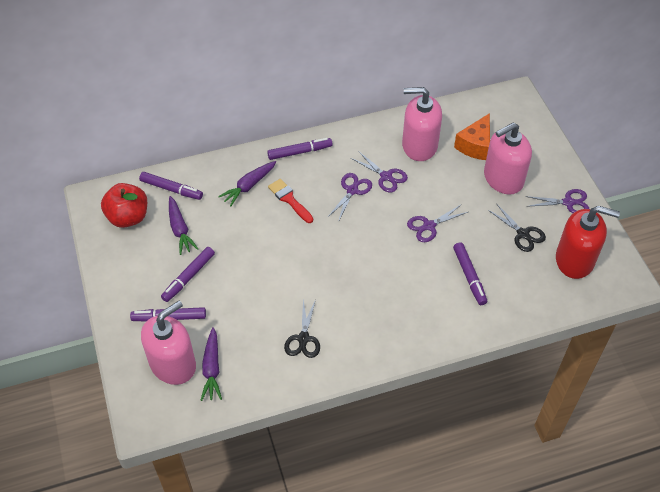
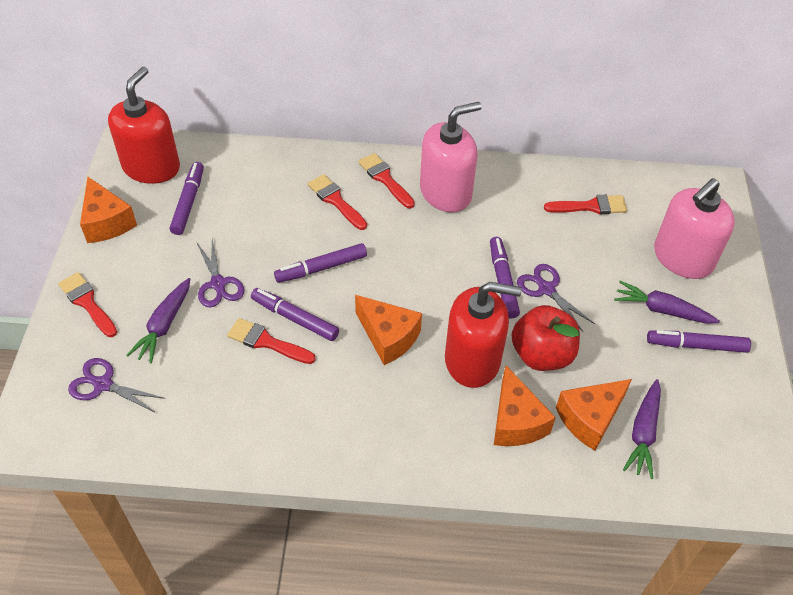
black scissors: 2 -> 0
orange cheese: 1 -> 4
pink soap dispenser: 3 -> 2
purple scissors: 4 -> 3
red brush: 1 -> 5
red soap dispenser: 1 -> 2

